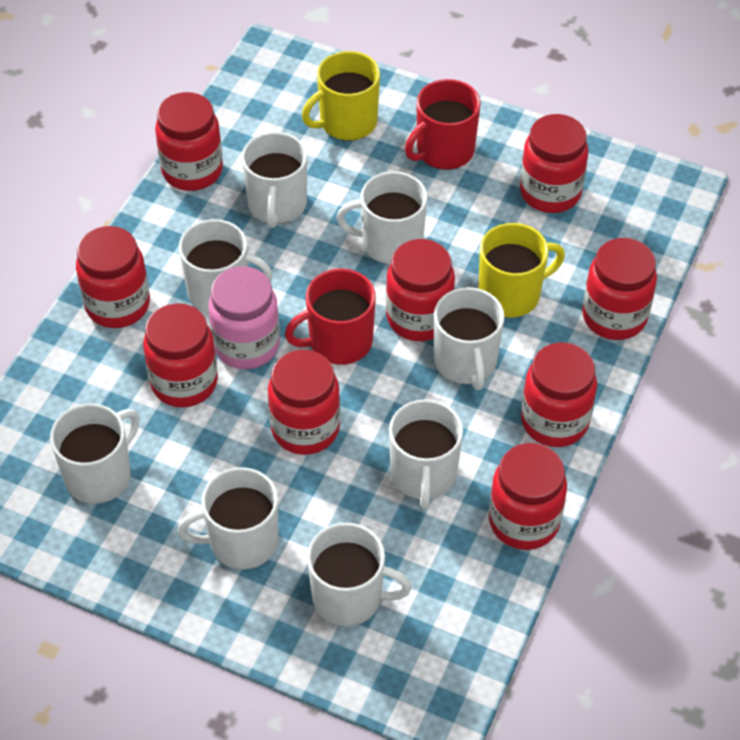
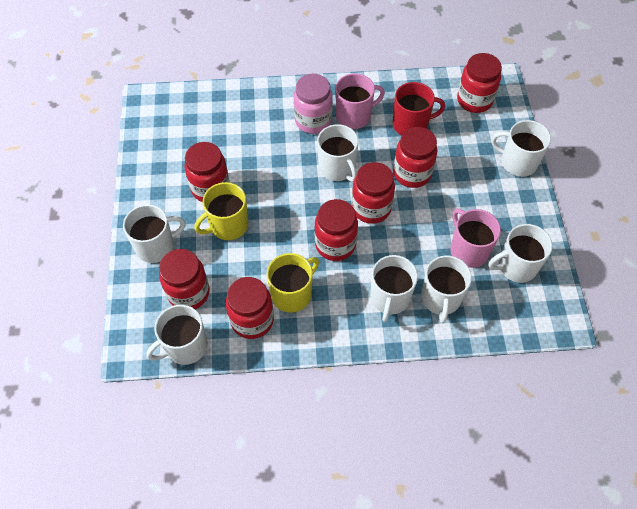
pink mug: 0 -> 2
red jar: 9 -> 7
red mug: 2 -> 1
white mug: 8 -> 7

